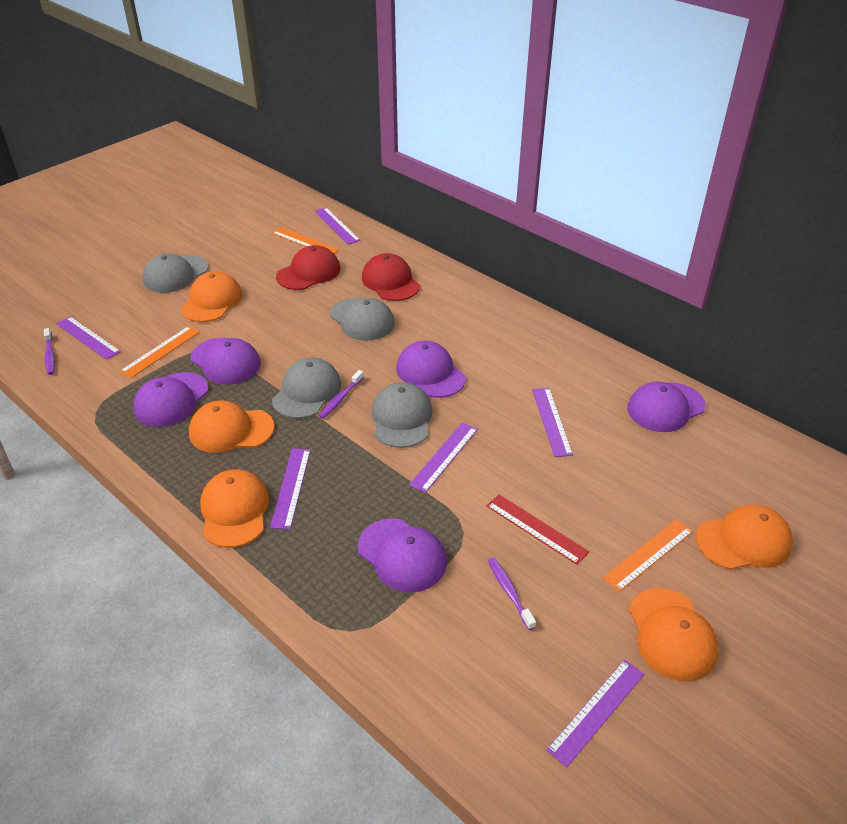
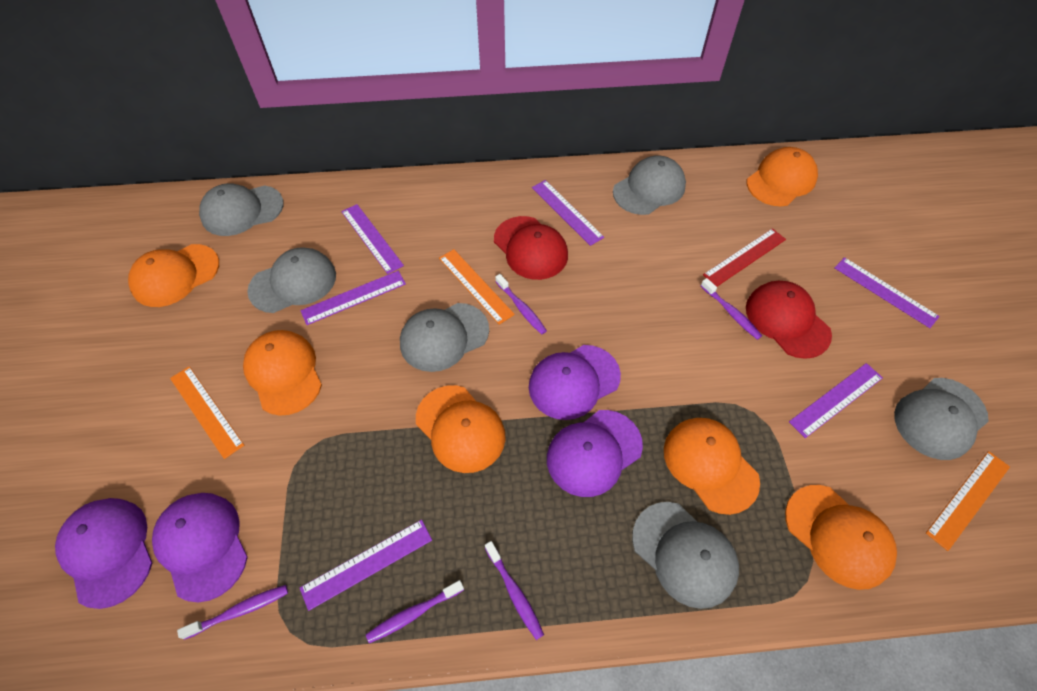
grey cap: 4 -> 6
orange cap: 5 -> 6
purple cap: 5 -> 4
purple toothbrush: 3 -> 5

